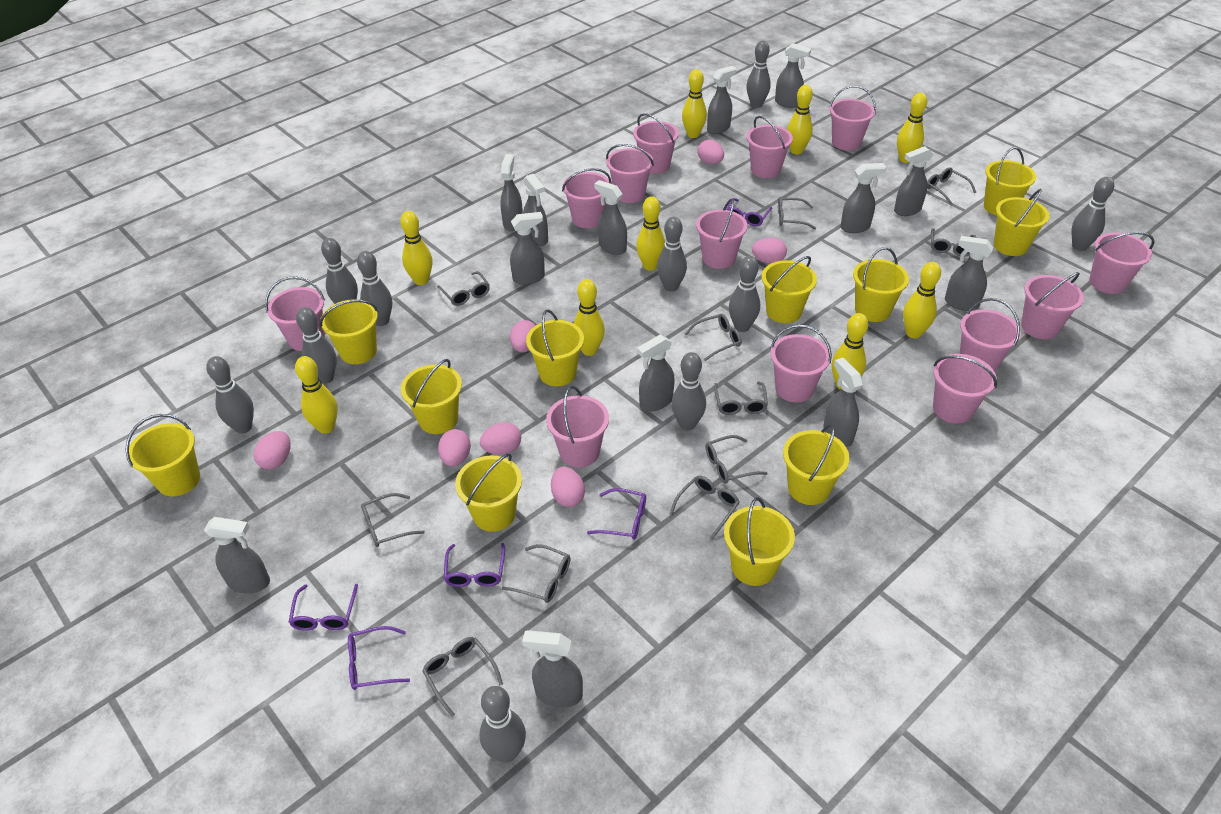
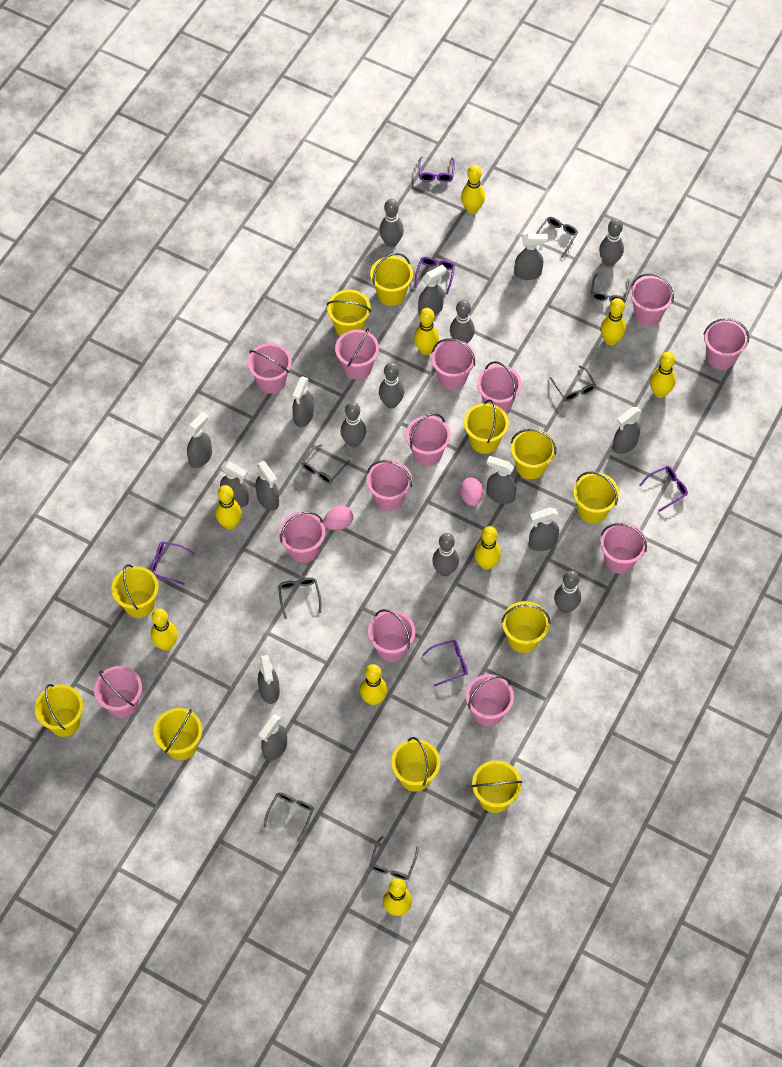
grey bowling pin: 10 -> 7
grey glasses: 11 -> 7
grey spray bottle: 13 -> 11
pink egg: 7 -> 2

